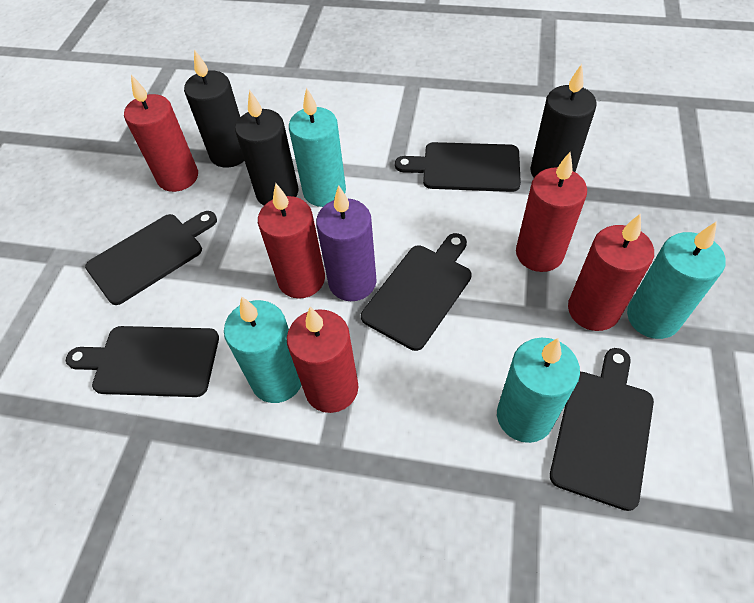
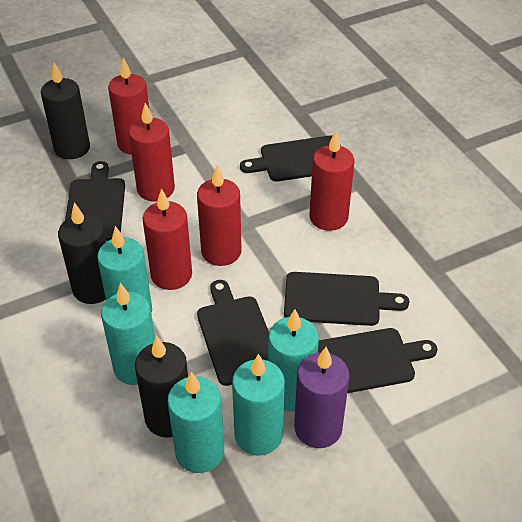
turquoise candle: 4 -> 5

